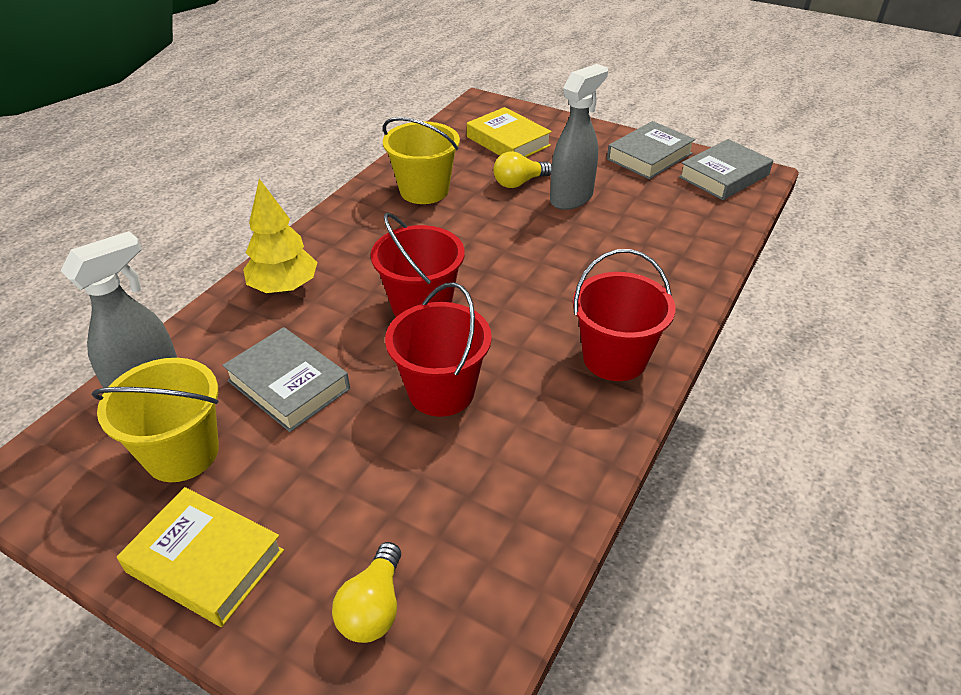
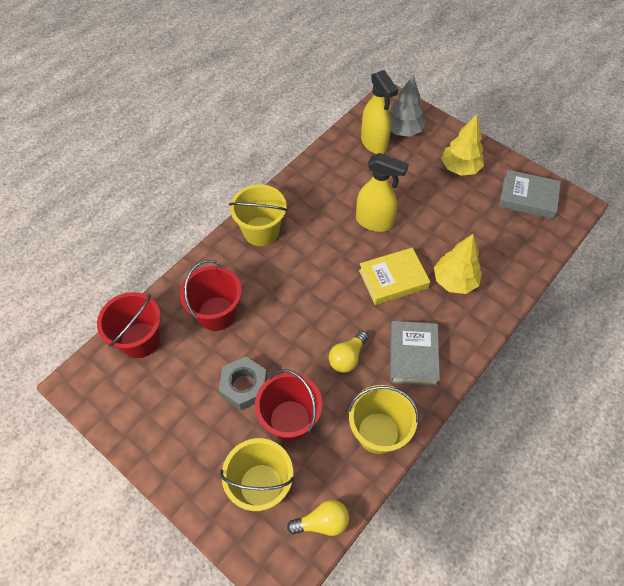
grey book: 3 -> 2
grey nut: 0 -> 1
grey spray bottle: 2 -> 0
grey tree: 0 -> 1
yellow book: 2 -> 1
yellow bucket: 2 -> 3
yellow spray bottle: 0 -> 2
yellow tree: 1 -> 2

